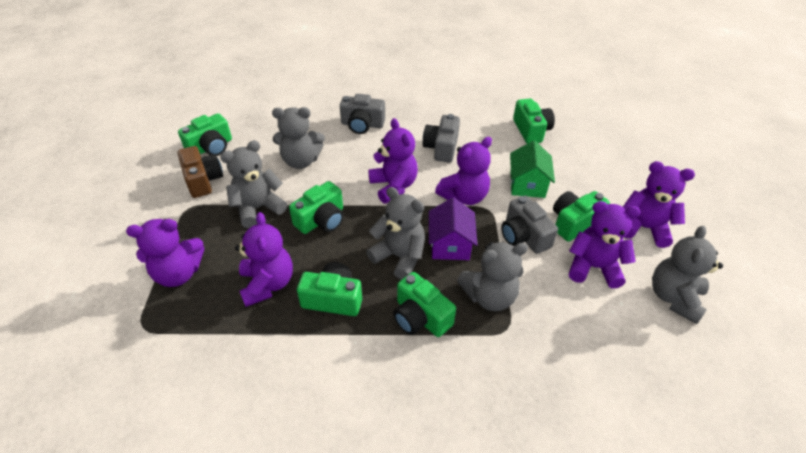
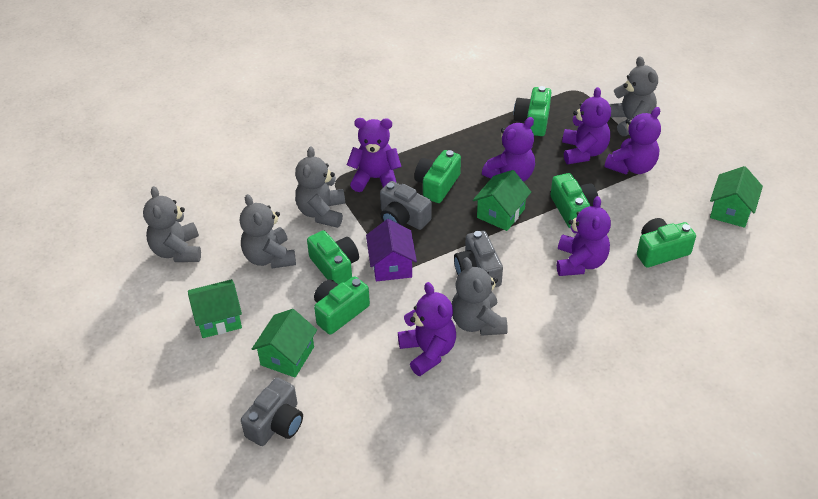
brown camera: 1 -> 0
green house: 1 -> 4

